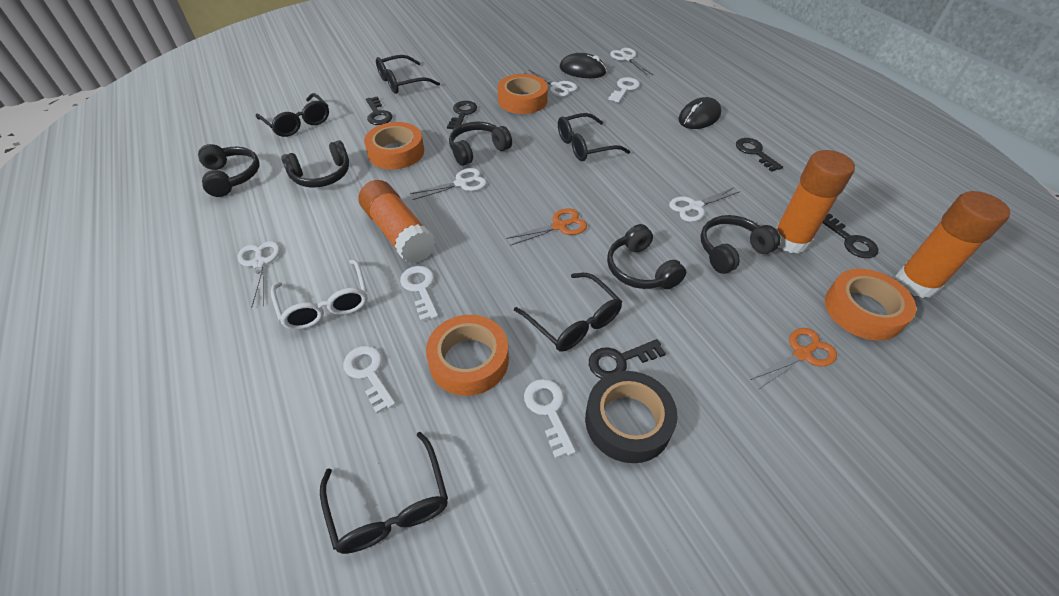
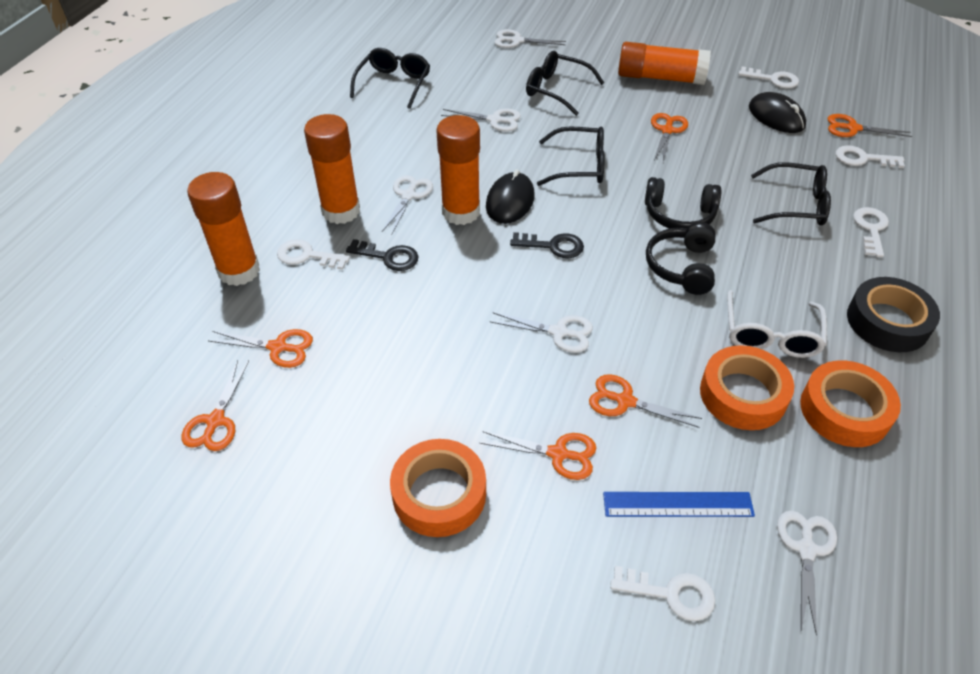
black glasses: 5 -> 4
black headphones: 5 -> 2
black key: 5 -> 2
blue ruler: 0 -> 1
orange glue stick: 3 -> 4
orange scissors: 2 -> 6
orange tape: 4 -> 3
white key: 4 -> 5

